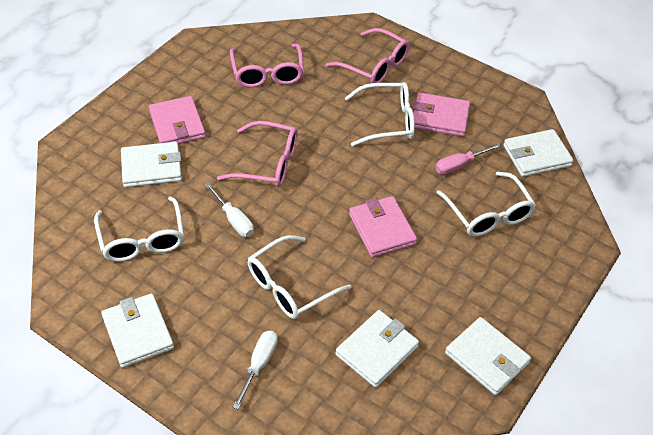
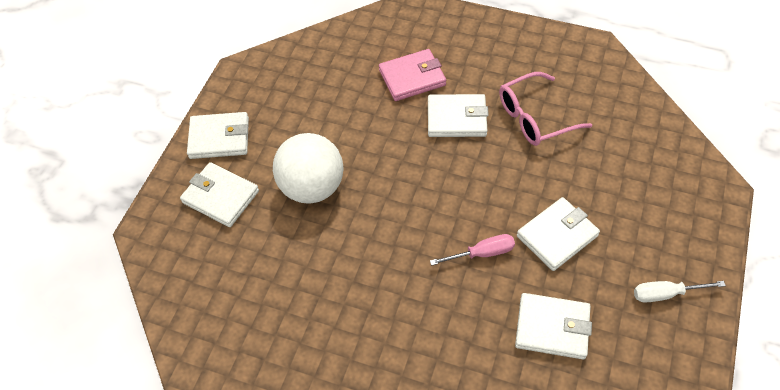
pink glasses: 3 -> 1
pink wallet: 3 -> 1
white ball: 0 -> 1
white glasses: 4 -> 0
white screwdriver: 2 -> 1

